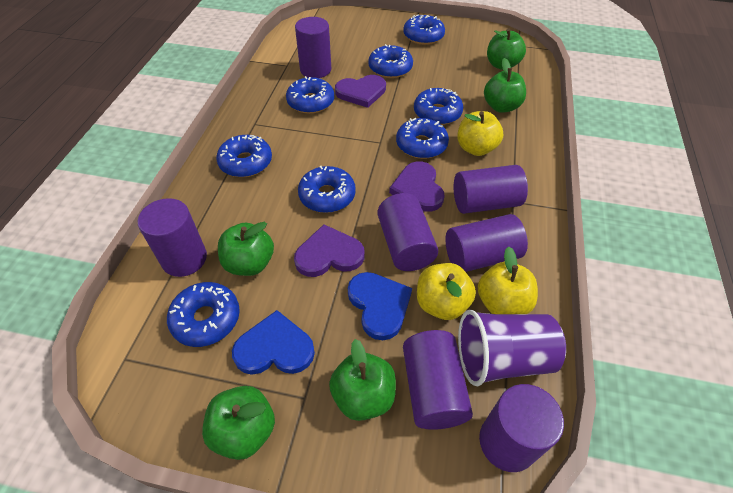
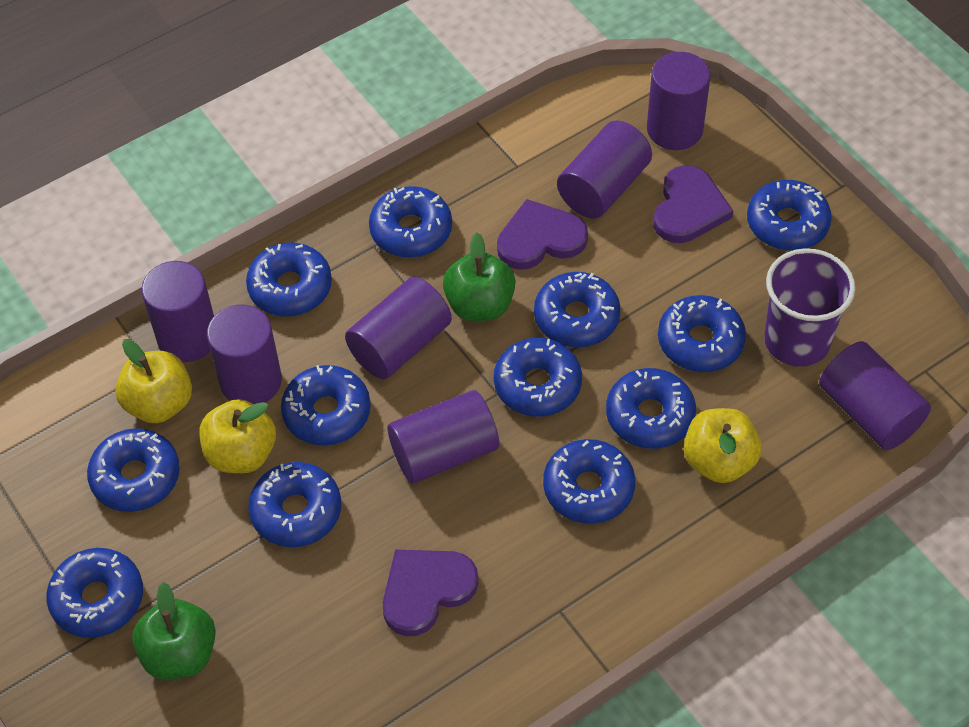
blue donut: 8 -> 12
blue heart: 2 -> 0
green apple: 5 -> 2

